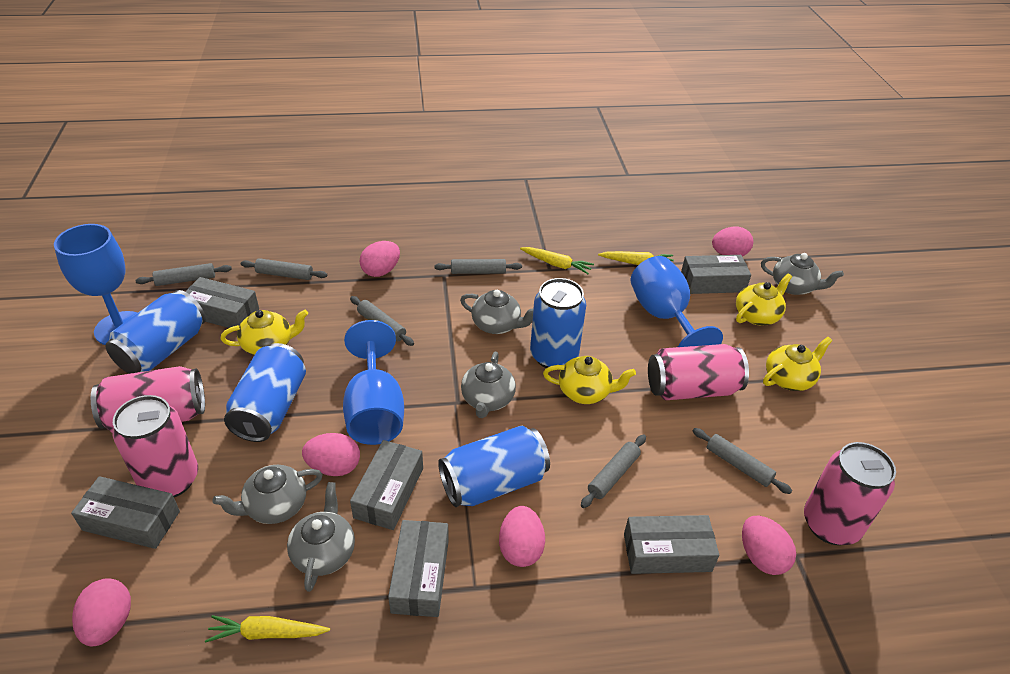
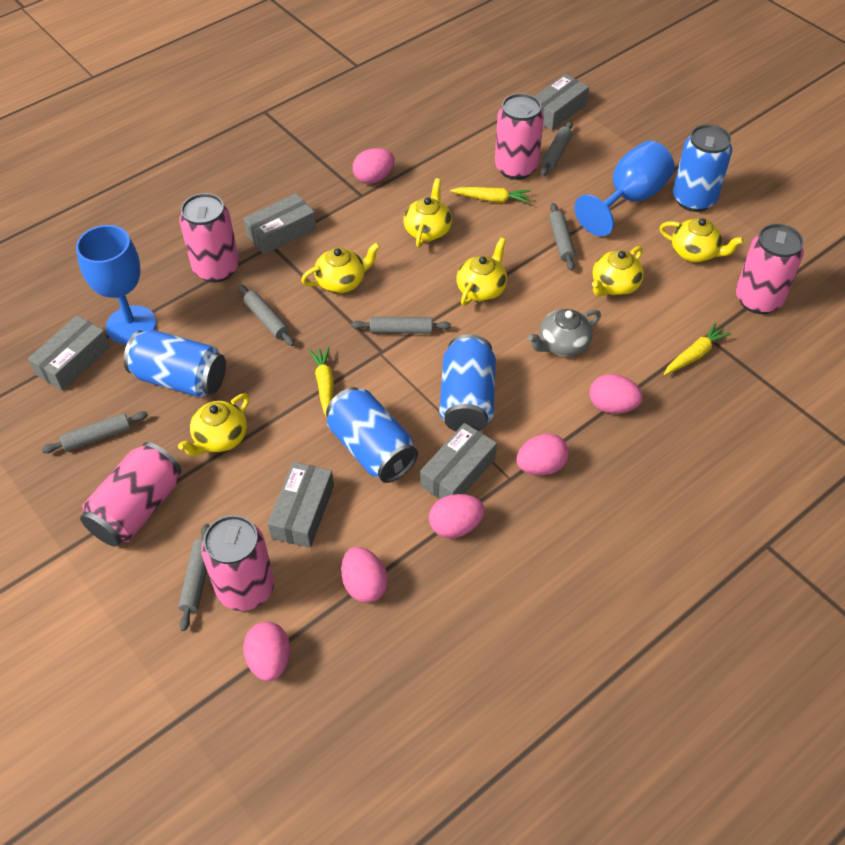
blue goblet: 3 -> 2
grey box: 6 -> 5
grey teapot: 5 -> 1
pink can: 4 -> 5
yellow teapot: 4 -> 6

